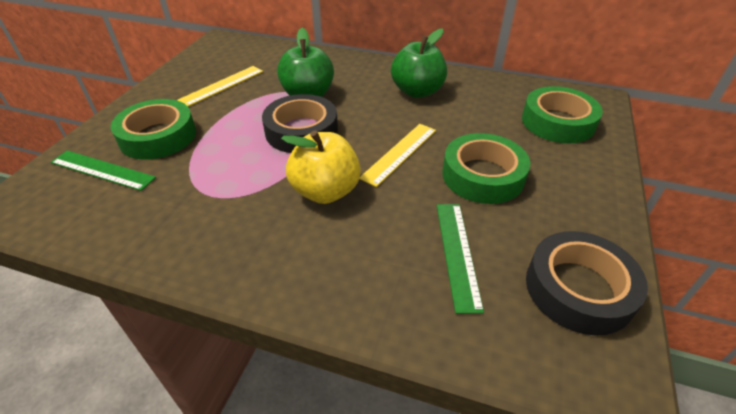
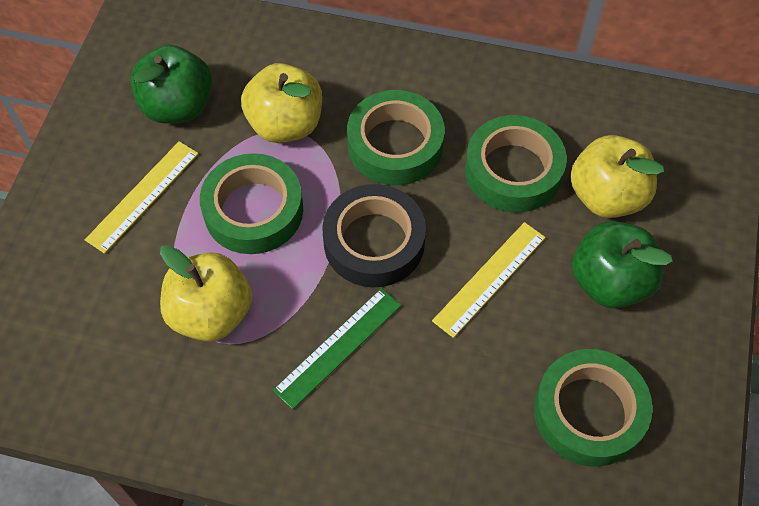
black tape: 2 -> 1
green ruler: 2 -> 1
green tape: 3 -> 4
yellow apple: 1 -> 3

